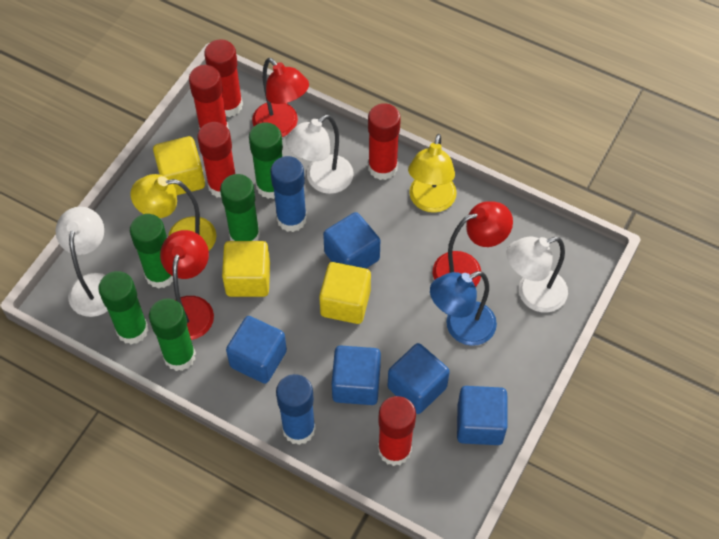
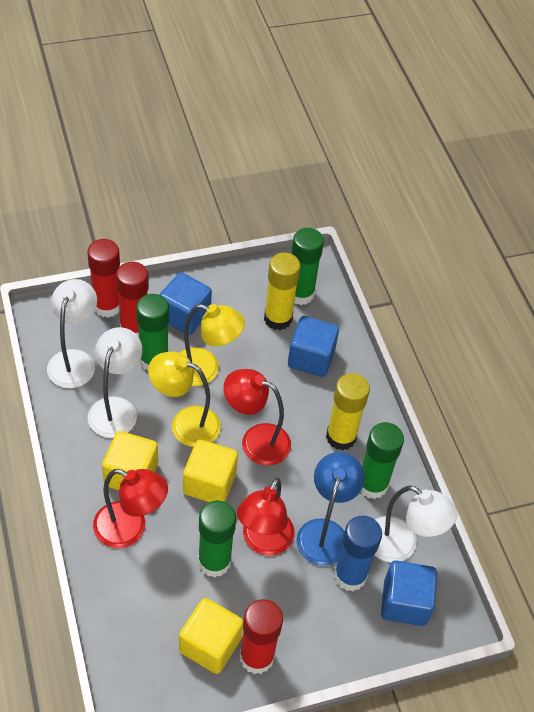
blue cube: 5 -> 3
blue glue stick: 2 -> 1
green glue stick: 5 -> 4
red glue stick: 5 -> 3
yellow glue stick: 0 -> 2

